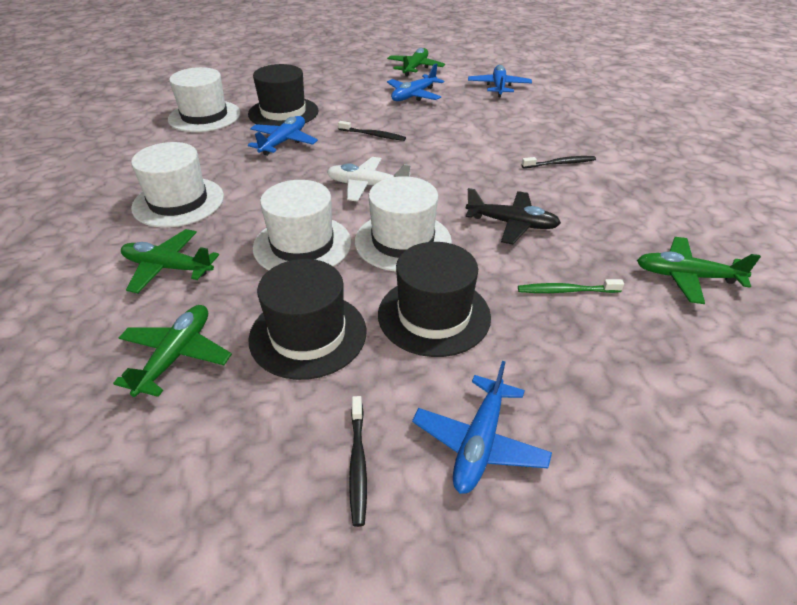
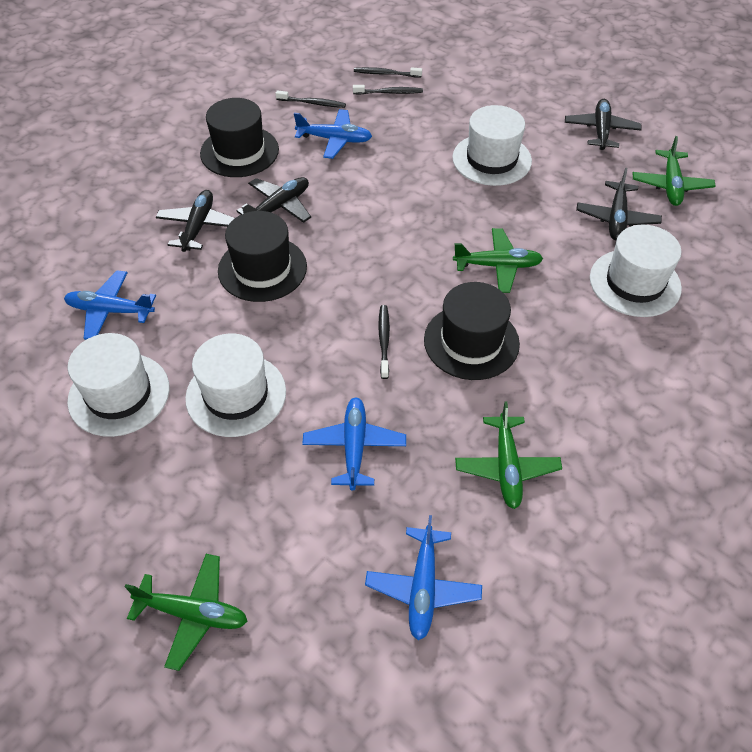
black plane: 1 -> 4
black toothbrush: 3 -> 4
green toothbrush: 1 -> 0
white plane: 1 -> 0

